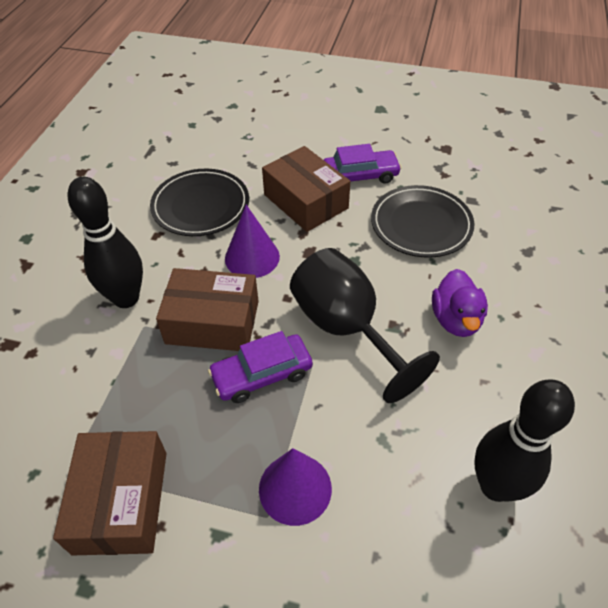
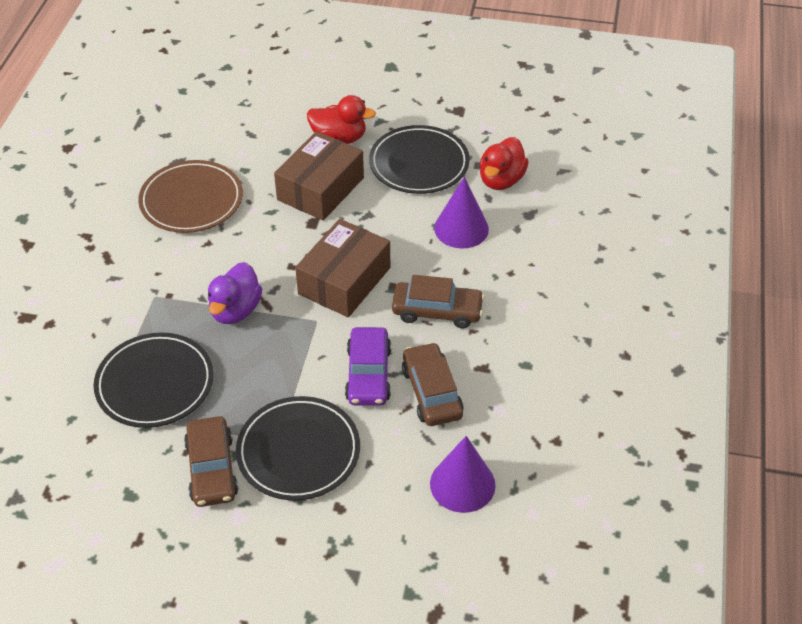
black bowling pin: 2 -> 0
black goblet: 1 -> 0
black plate: 2 -> 3
brown box: 3 -> 2
brown car: 0 -> 3
brown plate: 0 -> 1
purple car: 2 -> 1
red duck: 0 -> 2

